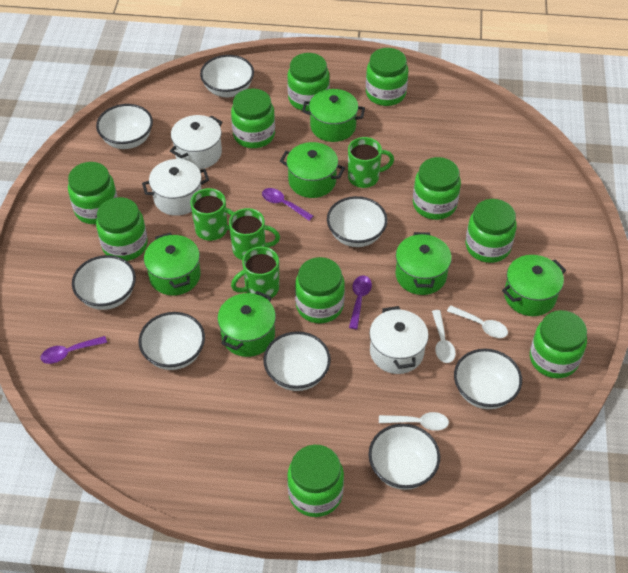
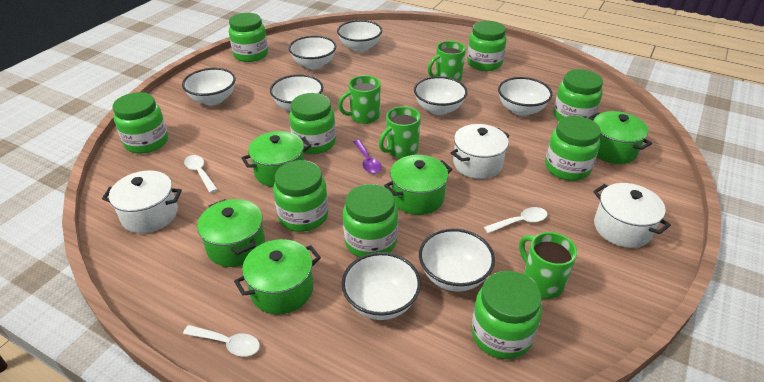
green jar: 10 -> 9
green pot: 6 -> 5
purple spoon: 3 -> 1

